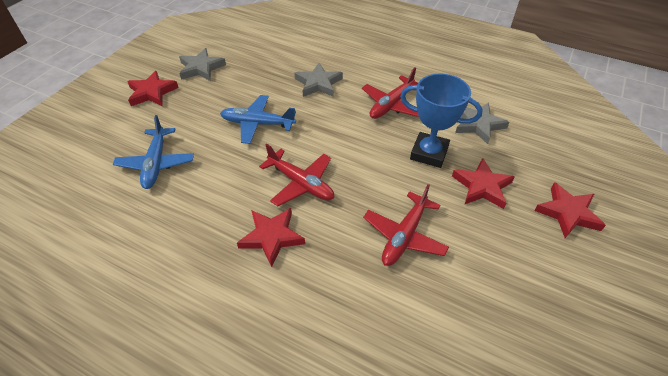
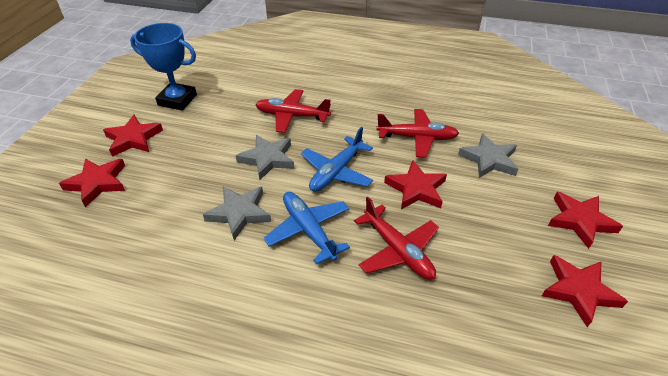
red star: 4 -> 5

